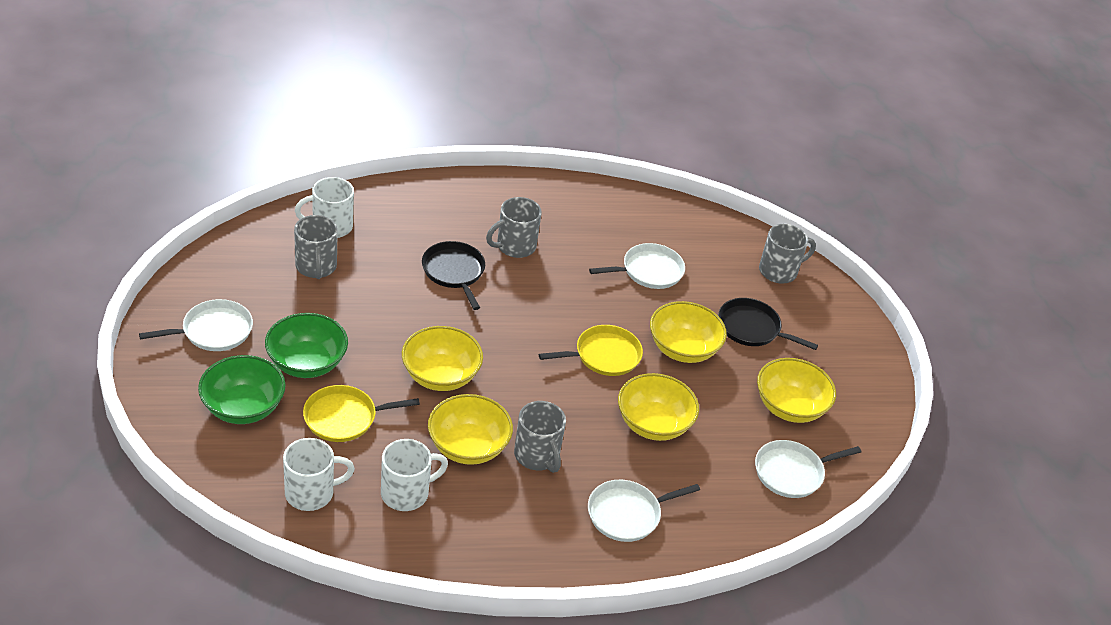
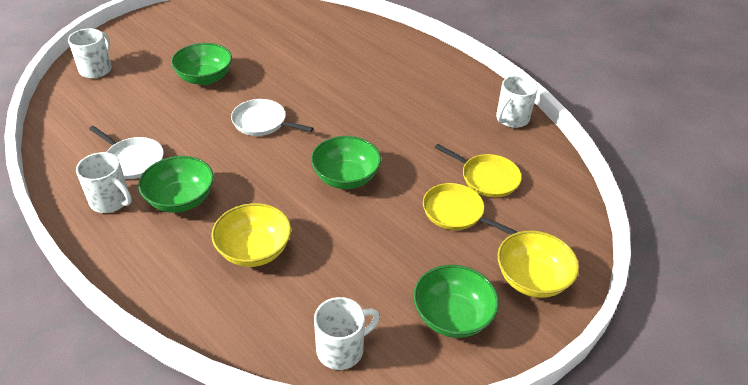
black pan: 2 -> 0
green bowl: 2 -> 4
grey mug: 4 -> 0
white mug: 3 -> 4
white pan: 4 -> 2
yellow bowl: 5 -> 2

